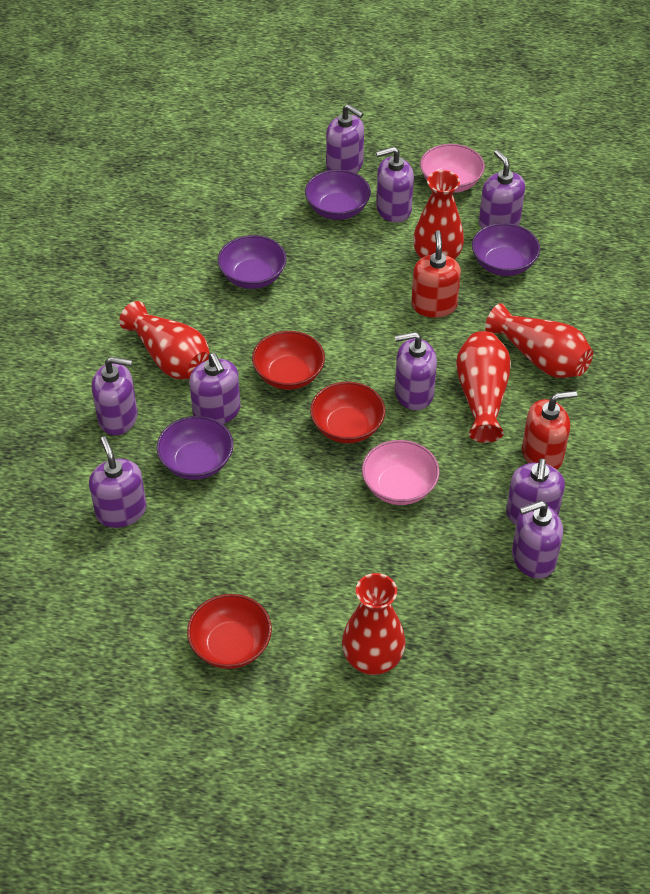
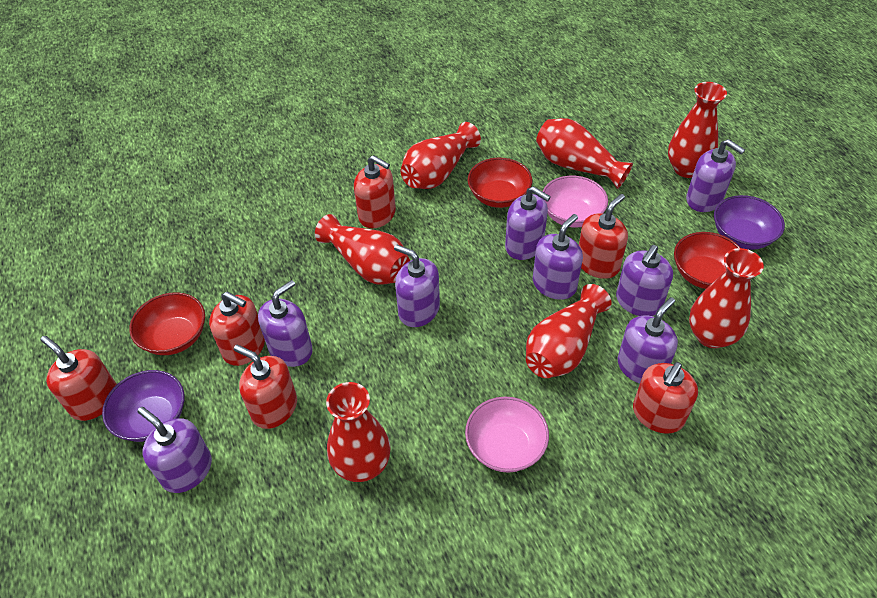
purple bowl: 4 -> 2
purple soap dispenser: 9 -> 8
red soap dispenser: 2 -> 6
red vase: 5 -> 7

